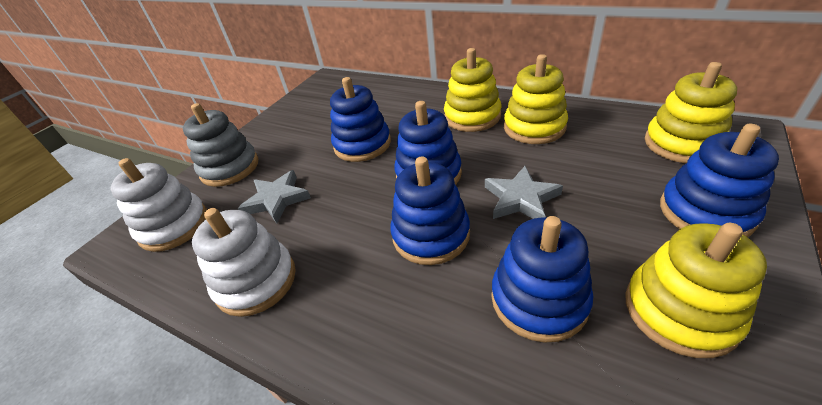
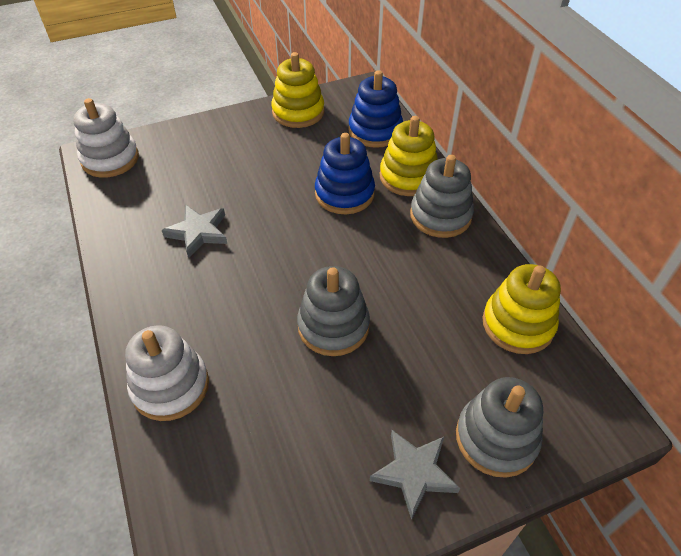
blue stacking toy: 5 -> 2
grey stacking toy: 1 -> 3
yellow stacking toy: 4 -> 3

